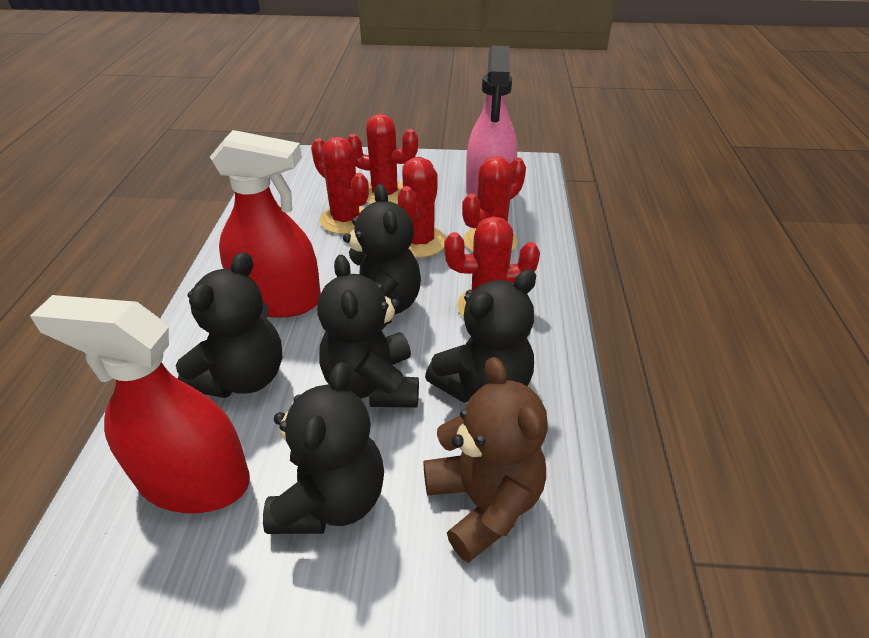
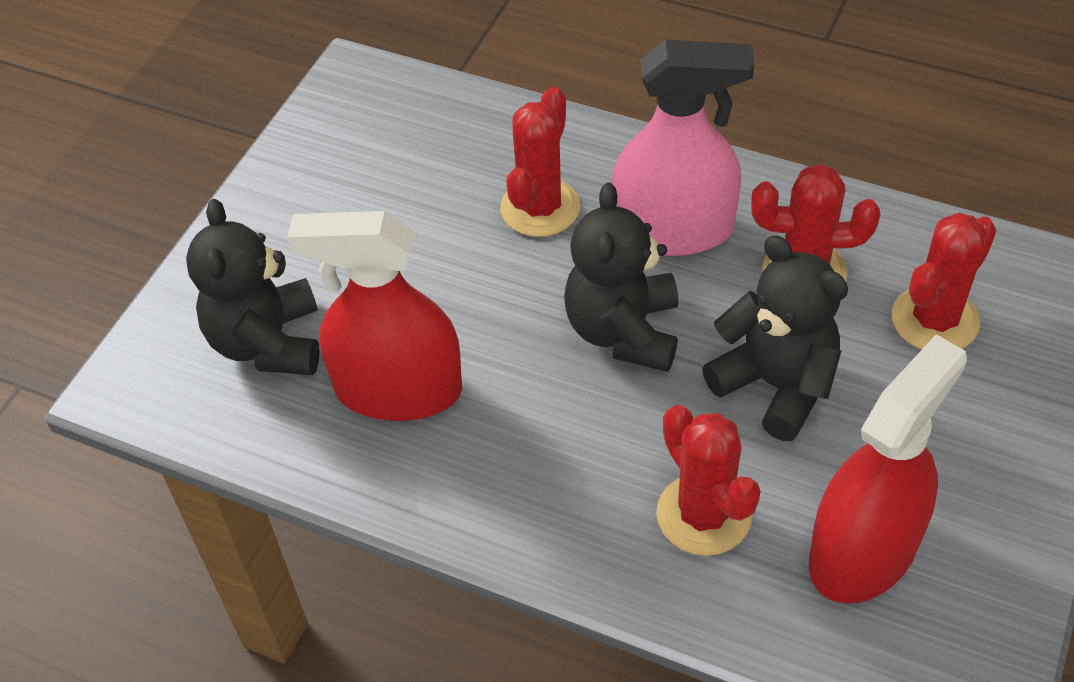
black teddy bear: 5 -> 3
brown teddy bear: 1 -> 0
red cactus: 5 -> 4

